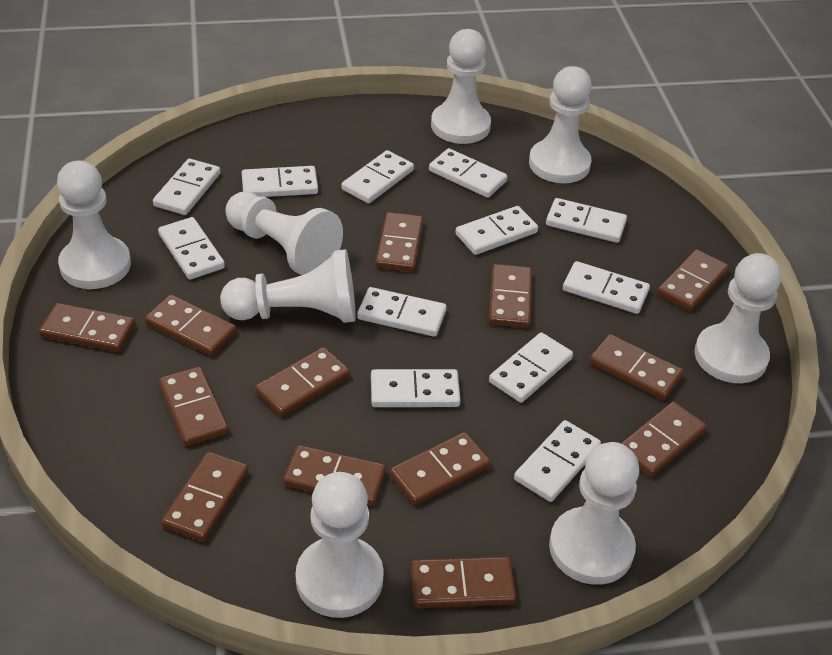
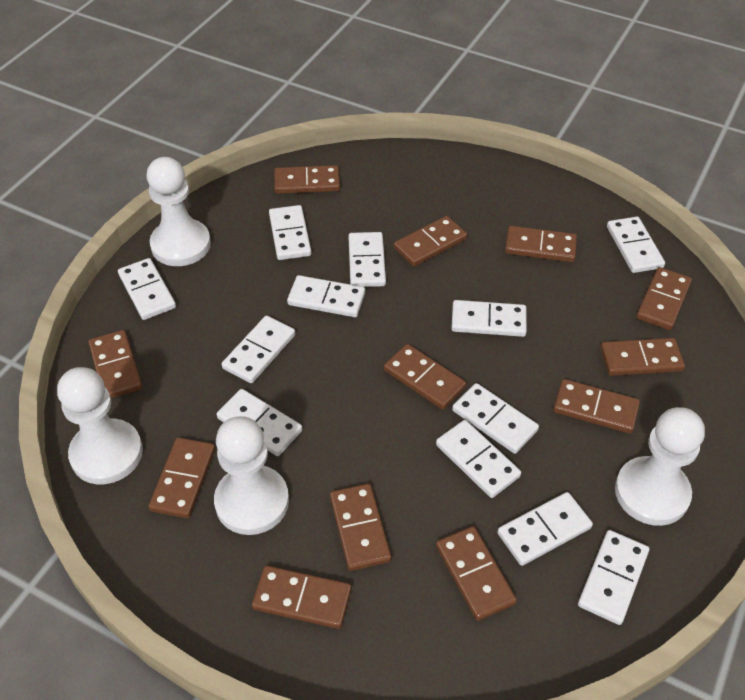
brown domino: 13 -> 12
white pawn: 8 -> 4

